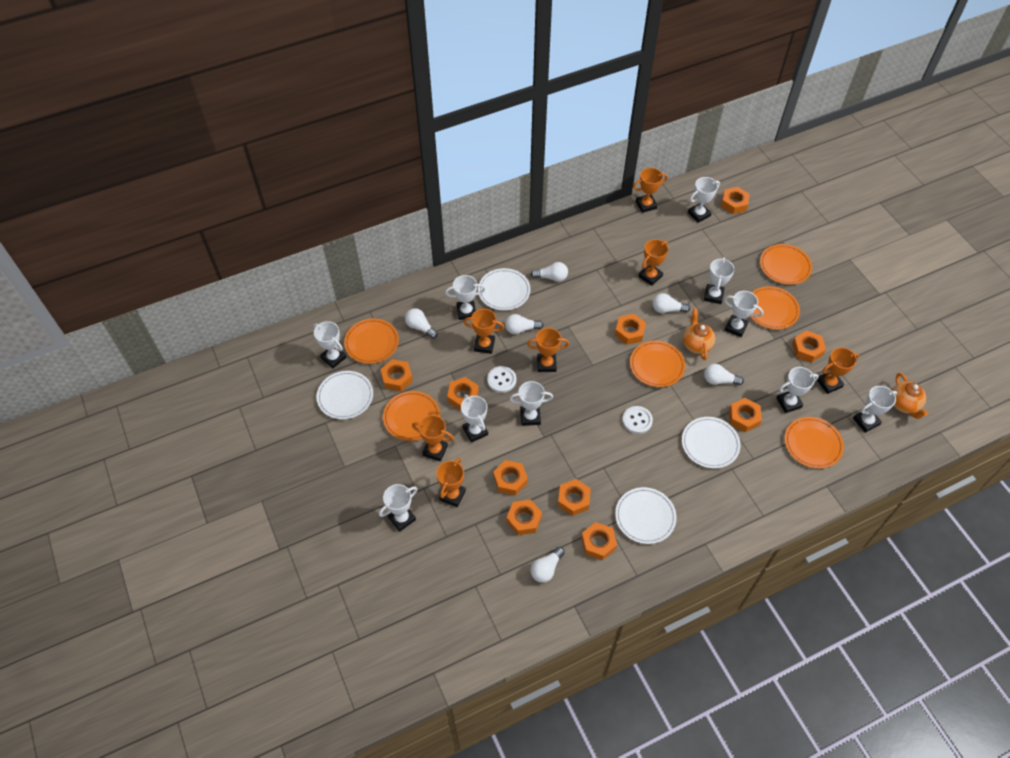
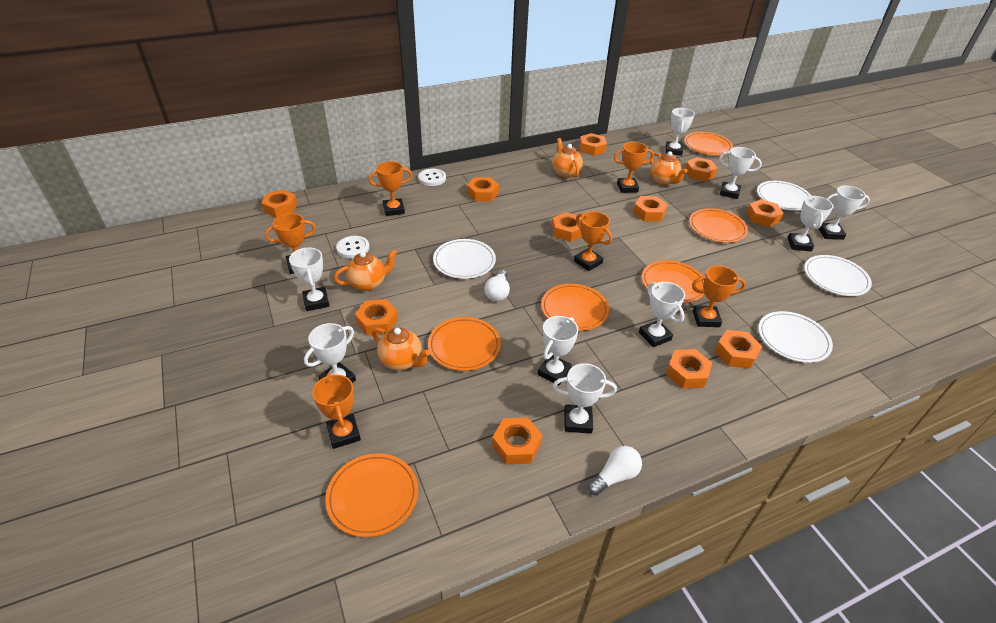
orange nut: 10 -> 11
orange teapot: 2 -> 4
orange trophy: 7 -> 6
white light bulb: 6 -> 2
white trophy: 10 -> 9

